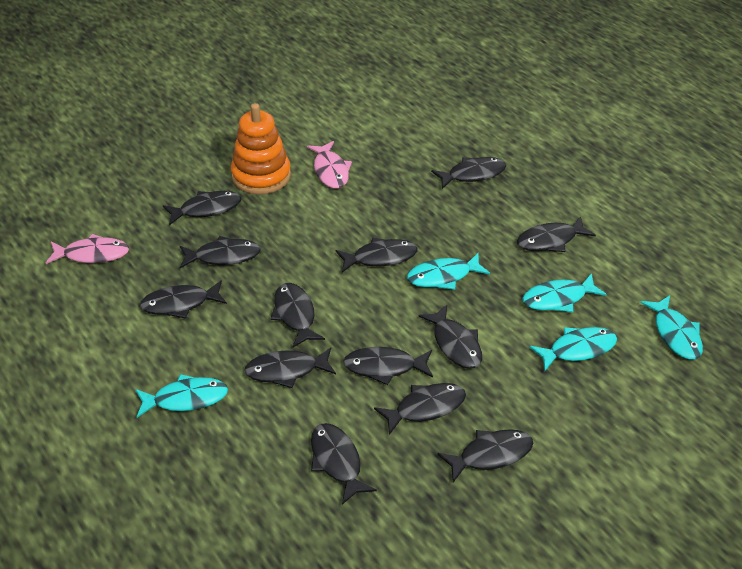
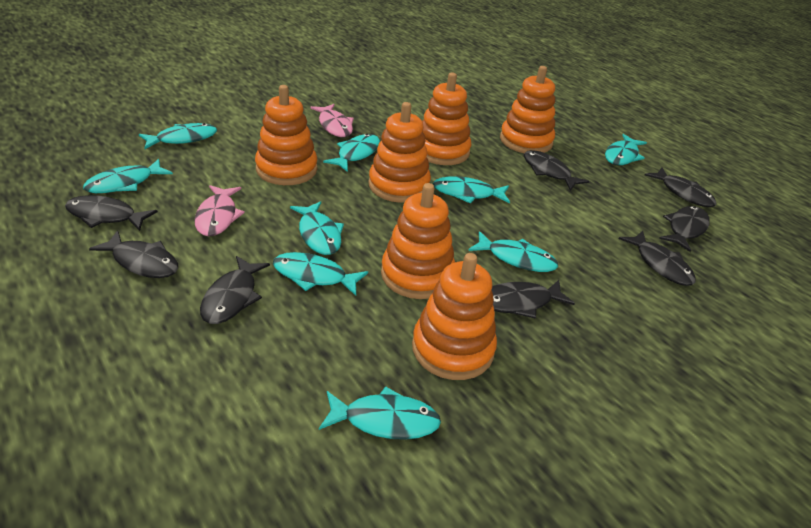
black fish: 13 -> 8
orange stacking toy: 1 -> 6
turquoise fish: 5 -> 9

